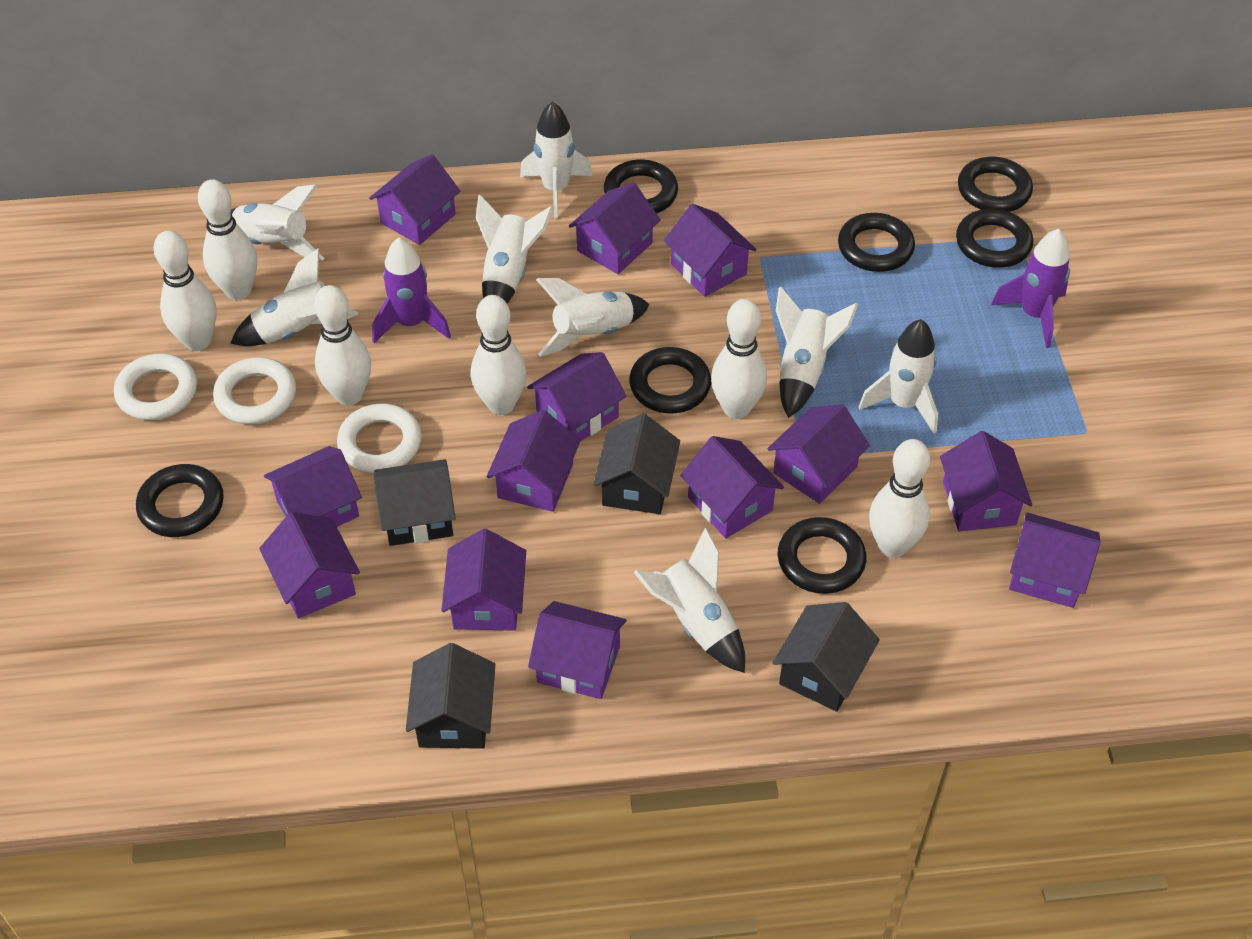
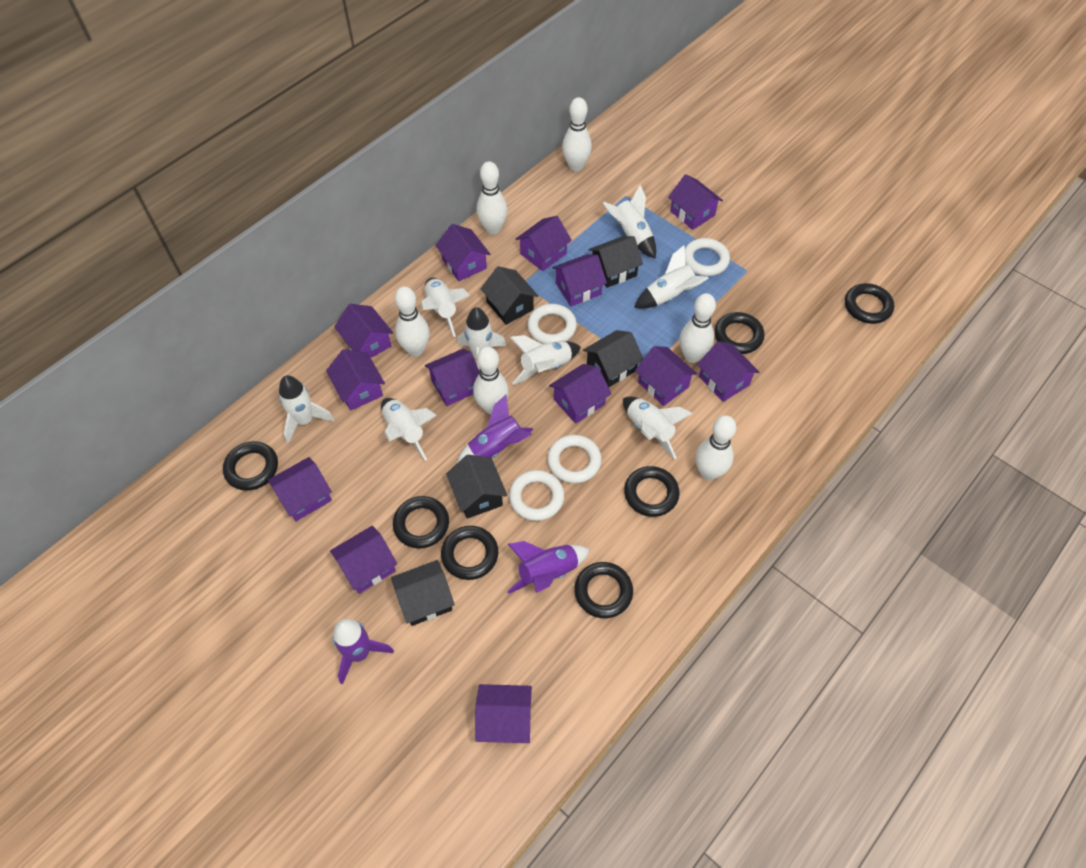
black house: 4 -> 5
purple rocket: 2 -> 3
white ring: 3 -> 4

